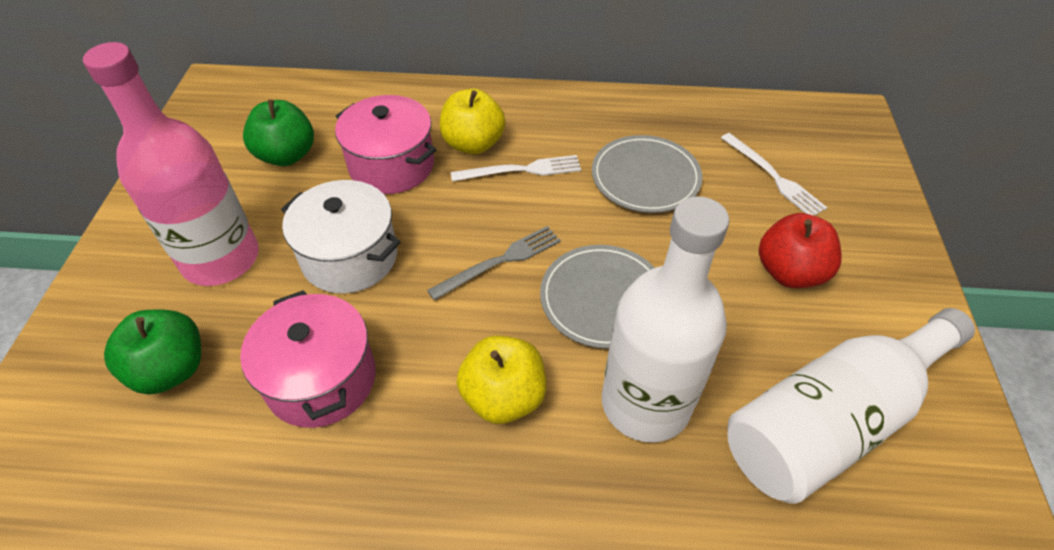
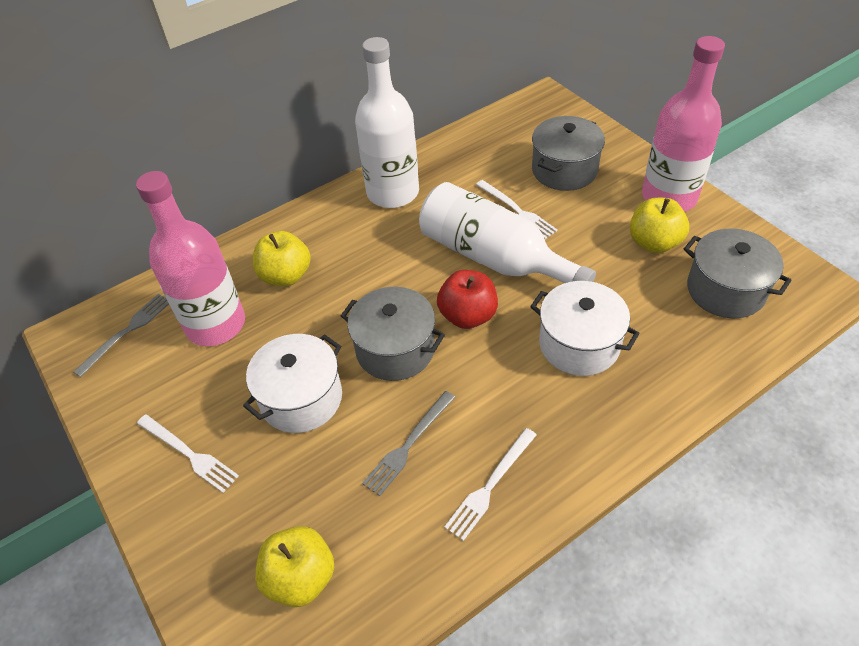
green apple: 2 -> 0
grey fork: 1 -> 2
grey plate: 2 -> 0
grey pot: 0 -> 3
pink bottle: 1 -> 2
pink pot: 2 -> 0
white fork: 2 -> 3
white pot: 1 -> 2
yellow apple: 2 -> 3

